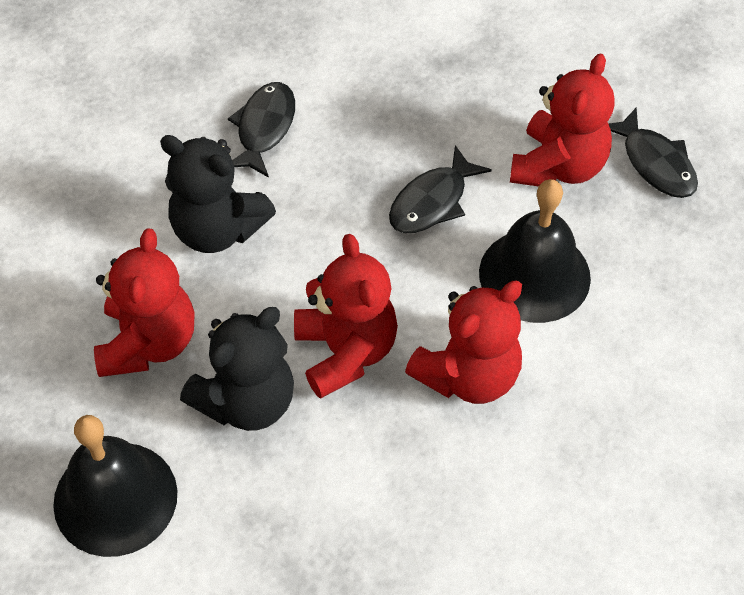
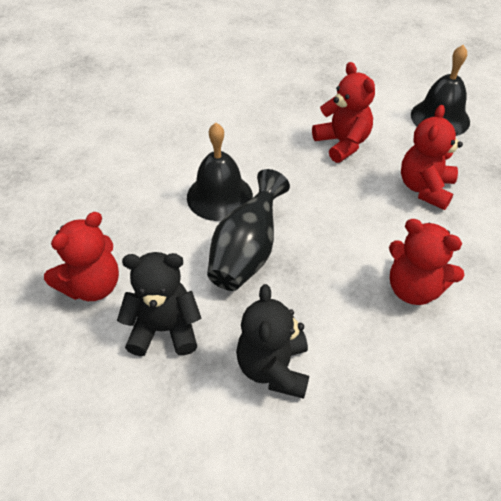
black fish: 3 -> 0
black vase: 0 -> 1

